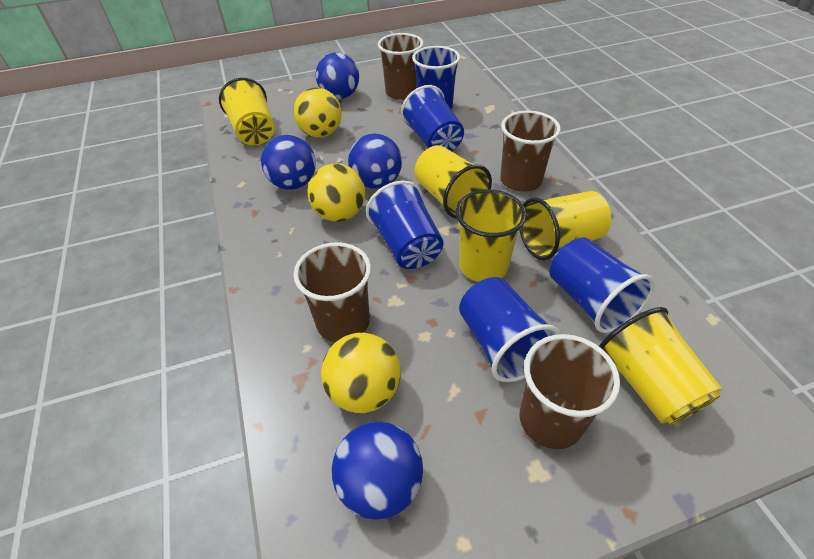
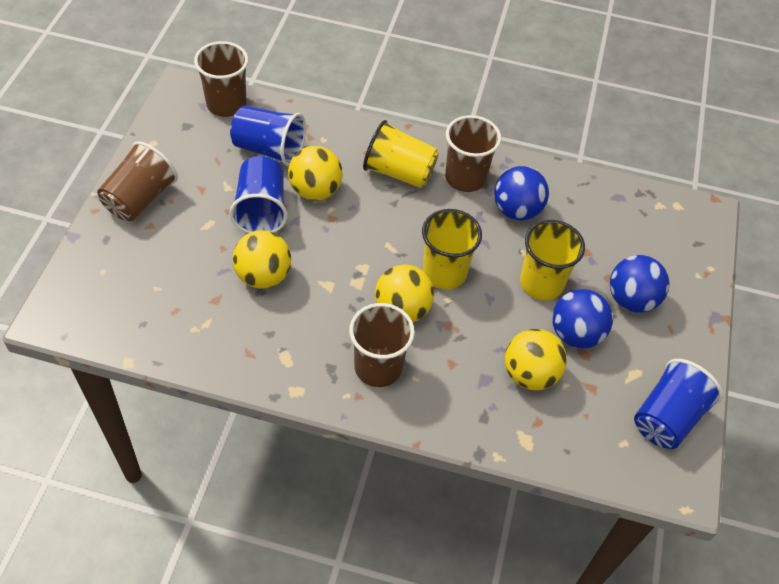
blue ball: 4 -> 3
blue cup: 5 -> 3
yellow ball: 3 -> 4
yellow cup: 5 -> 3

